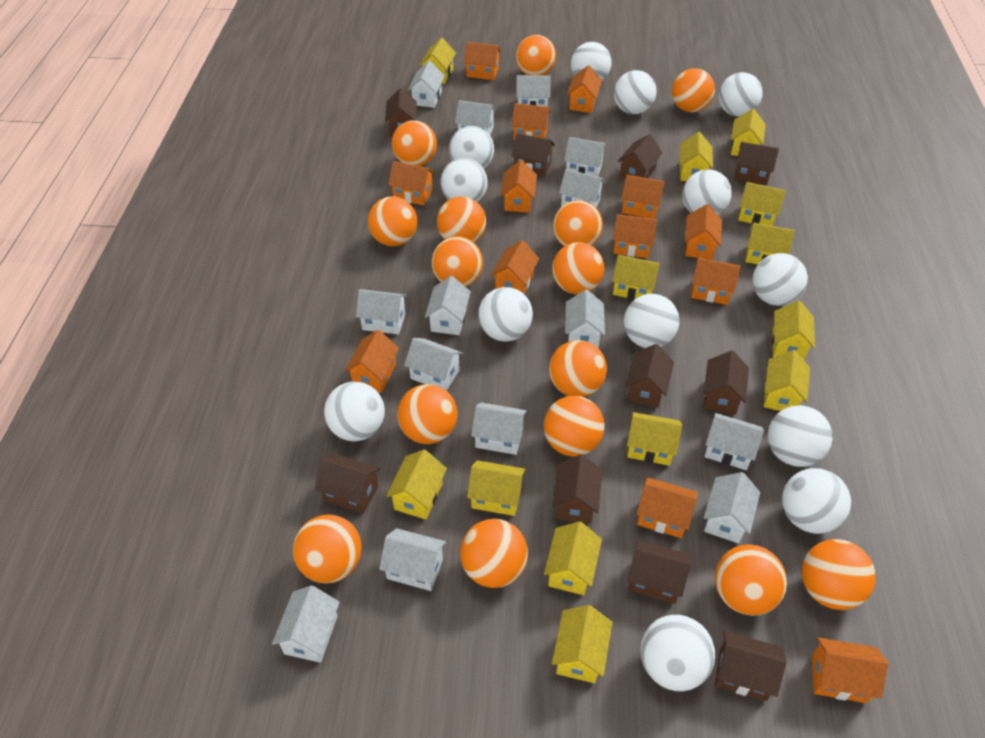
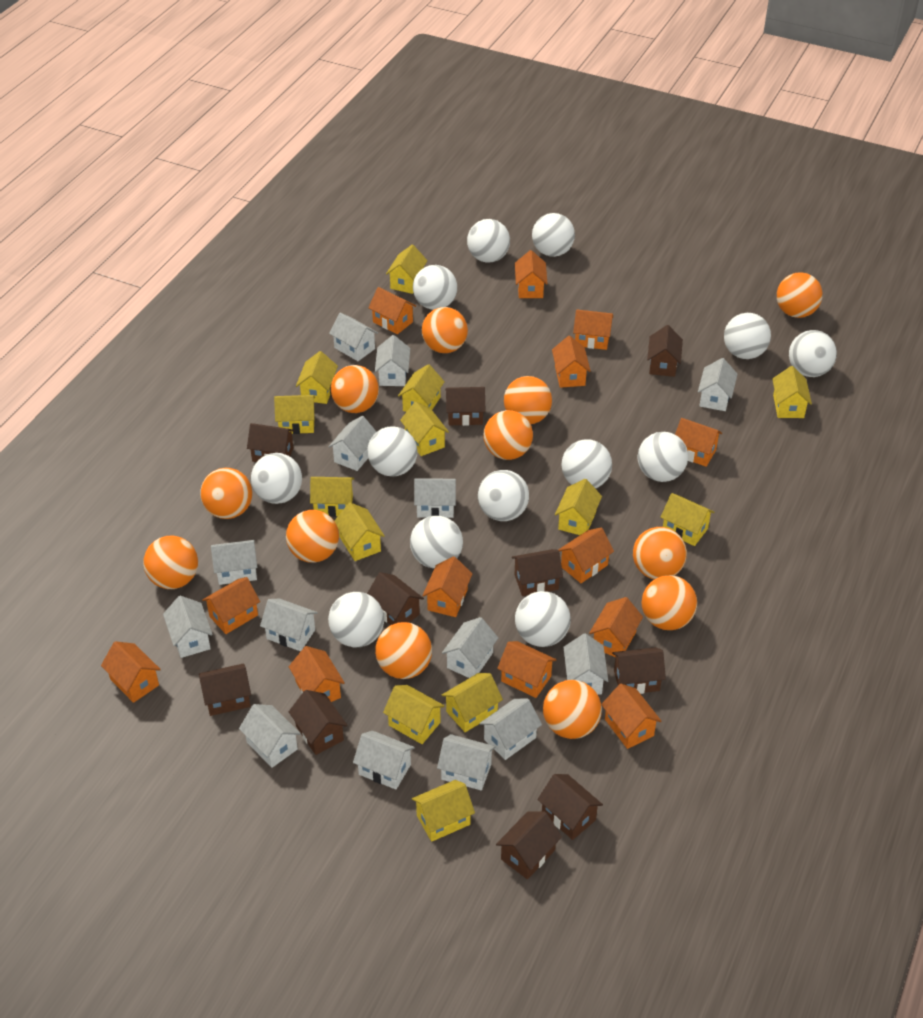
orange ball: 15 -> 12

